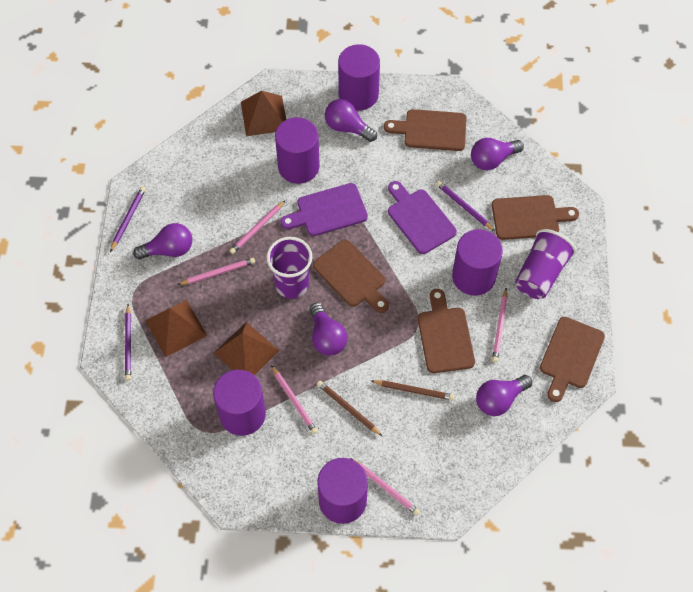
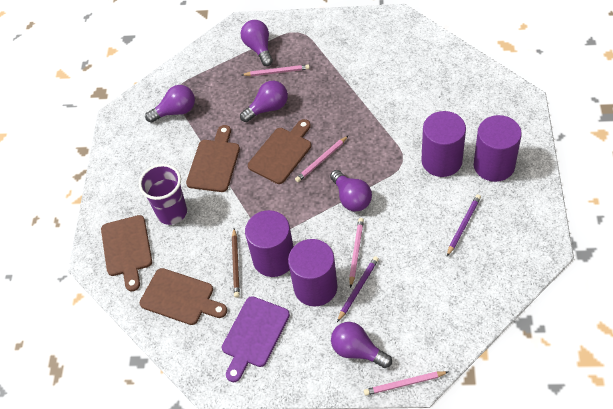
brown cutting board: 5 -> 4
brown pencil: 2 -> 1
brown pyramid: 3 -> 0
pink pencil: 5 -> 4
purple cup: 2 -> 1
purple cutting board: 2 -> 1
purple cylinder: 5 -> 4
purple pencil: 3 -> 2

